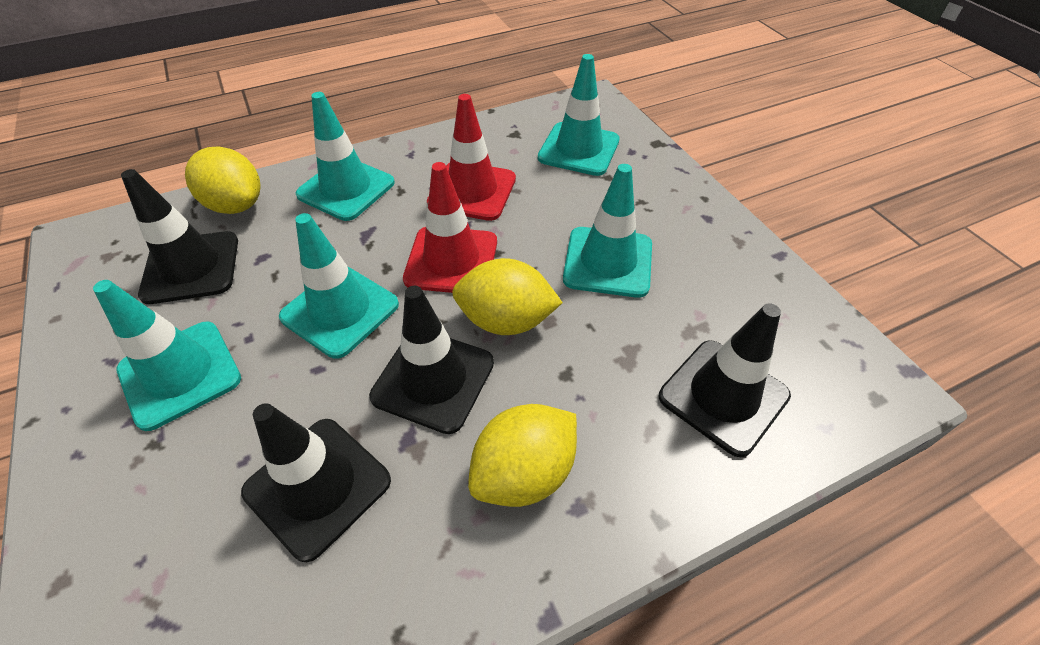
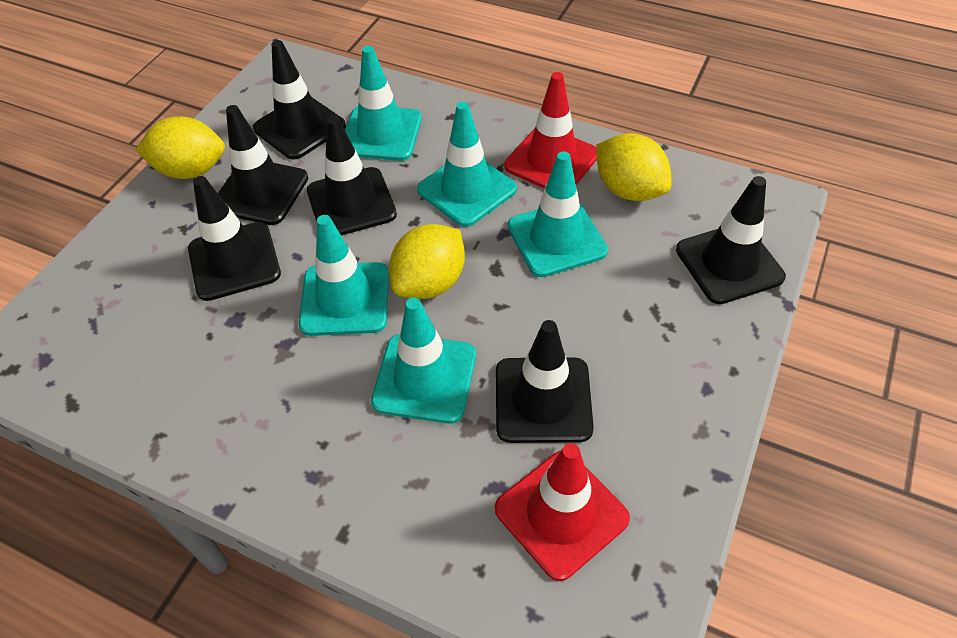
black traffic cone: 4 -> 6

